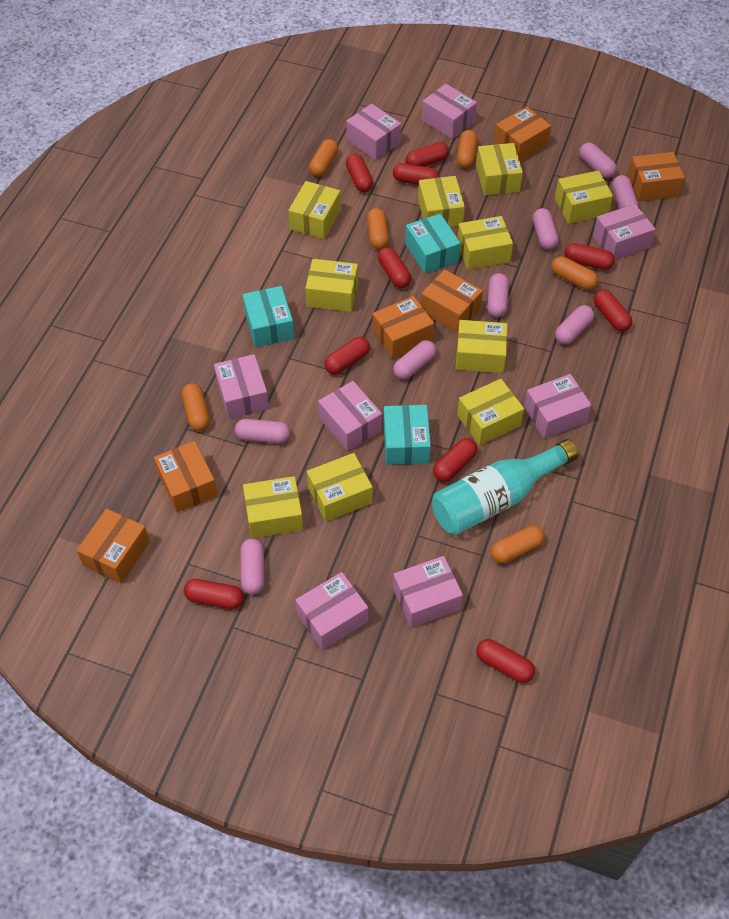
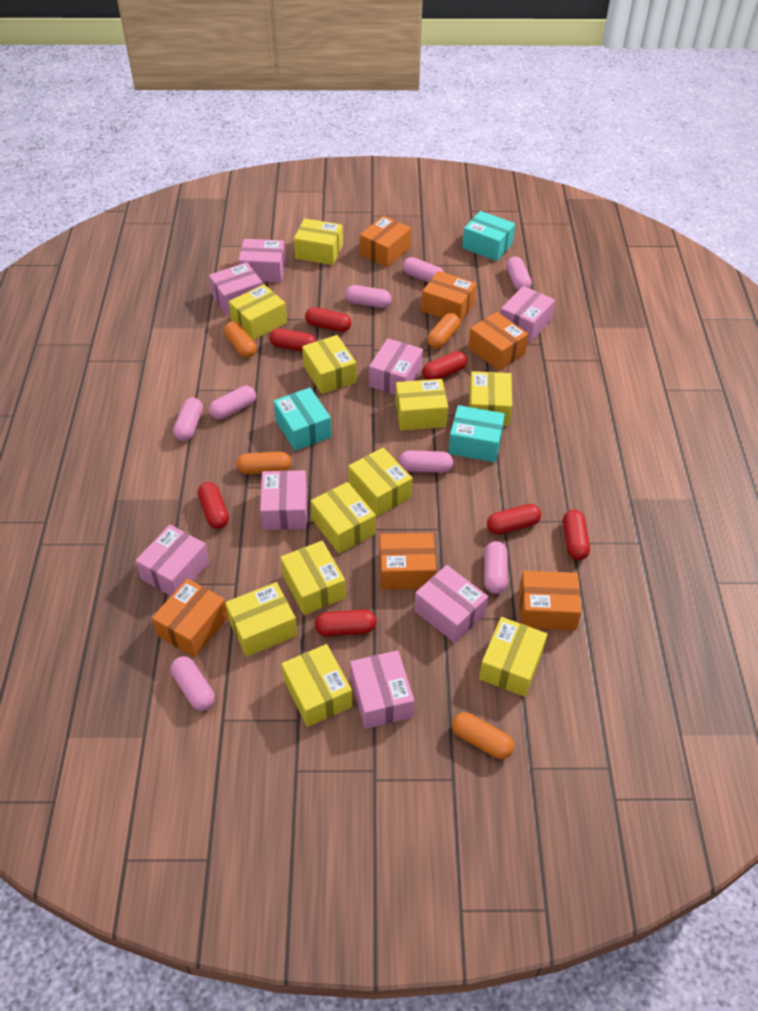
orange capsule: 6 -> 4
red capsule: 10 -> 7
turquoise bottle: 1 -> 0
yellow box: 10 -> 11

